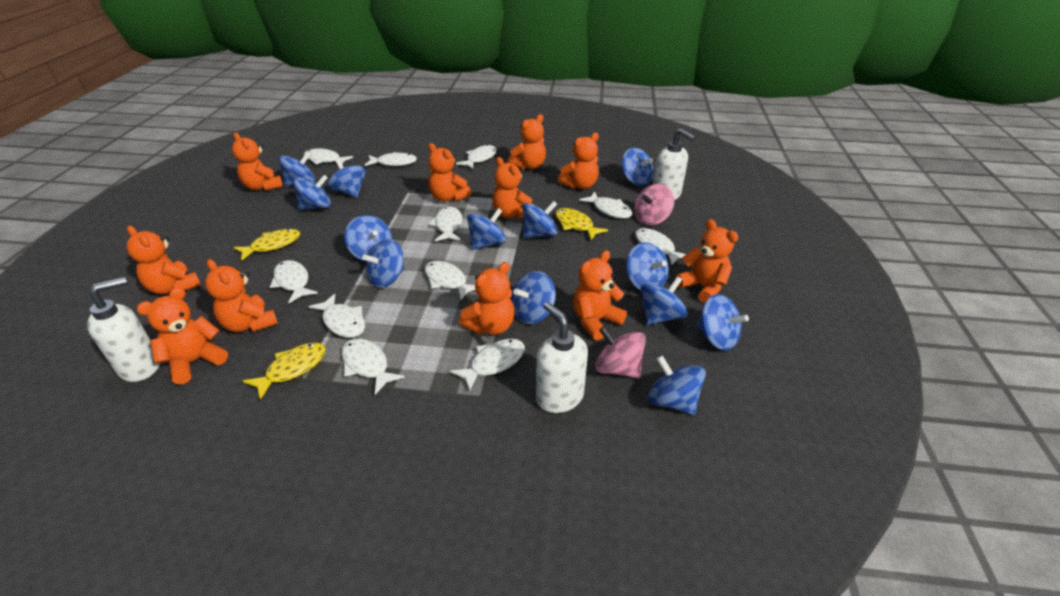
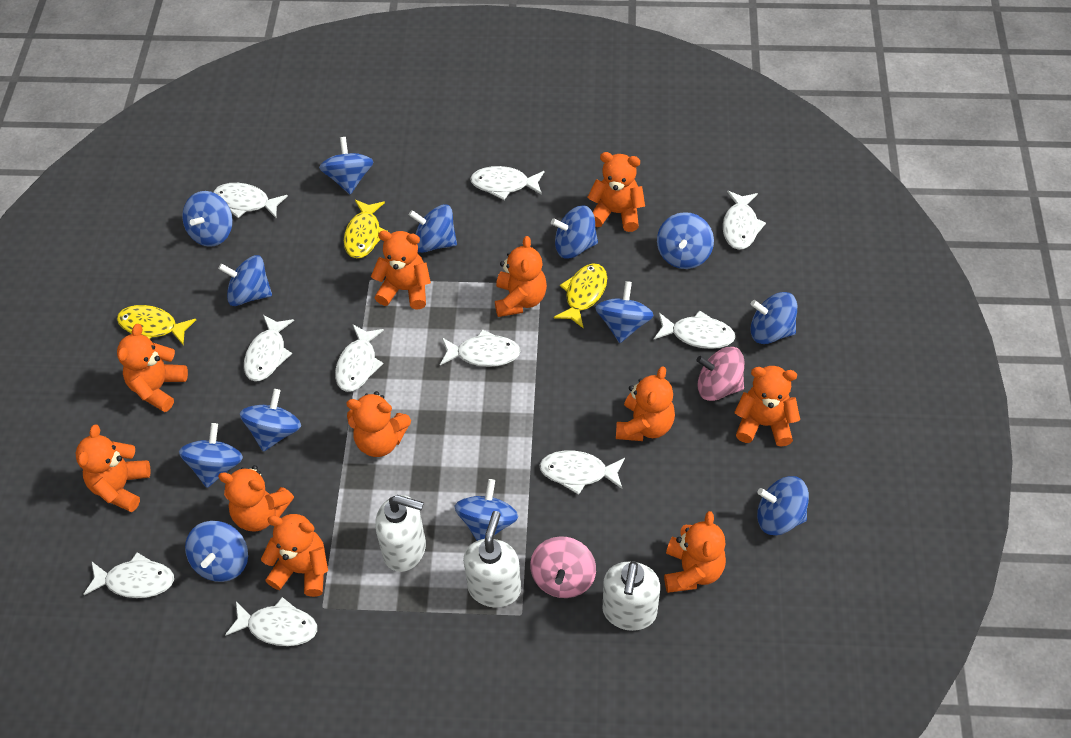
white fish: 11 -> 10

